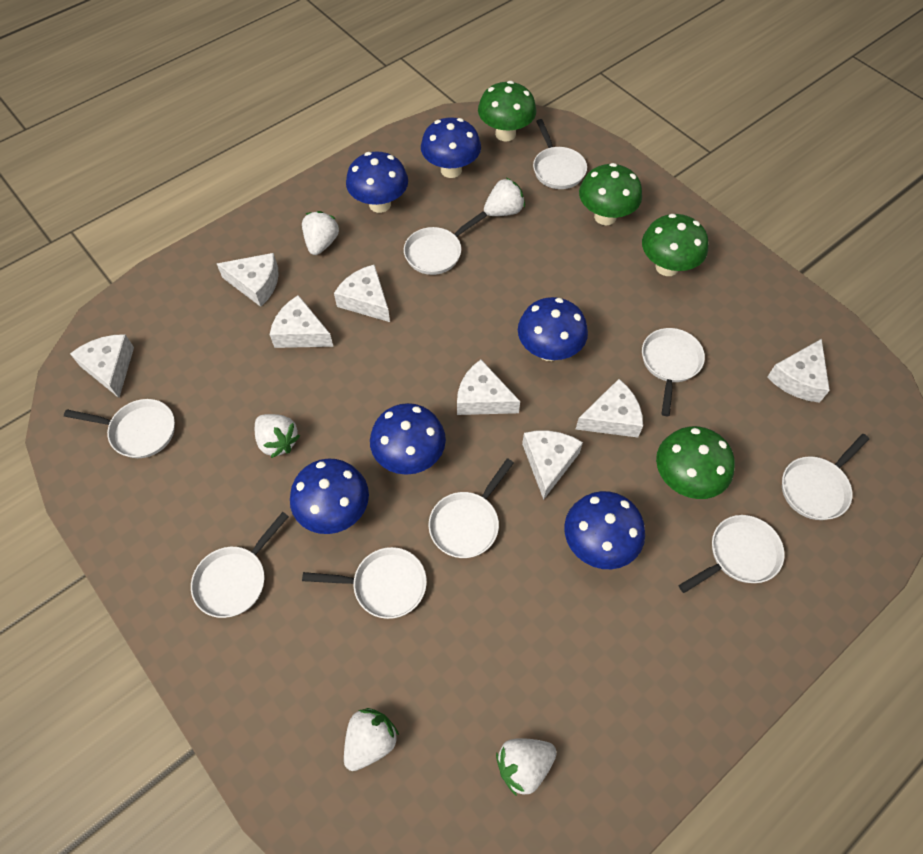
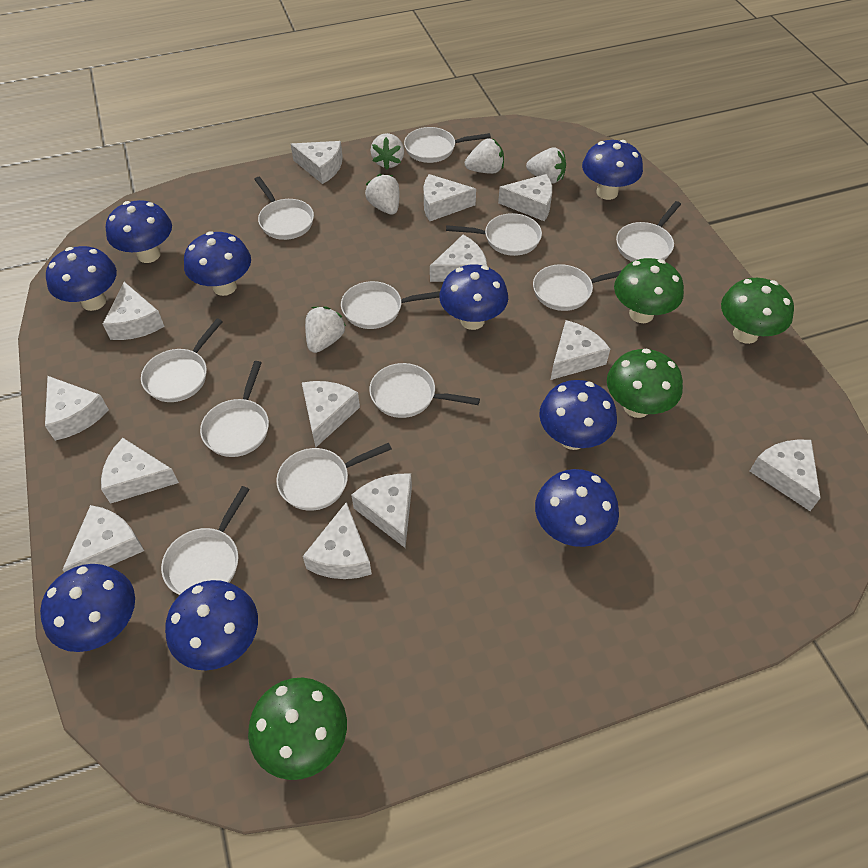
blue mushroom: 6 -> 9
white cheese: 8 -> 13
white pan: 9 -> 11

